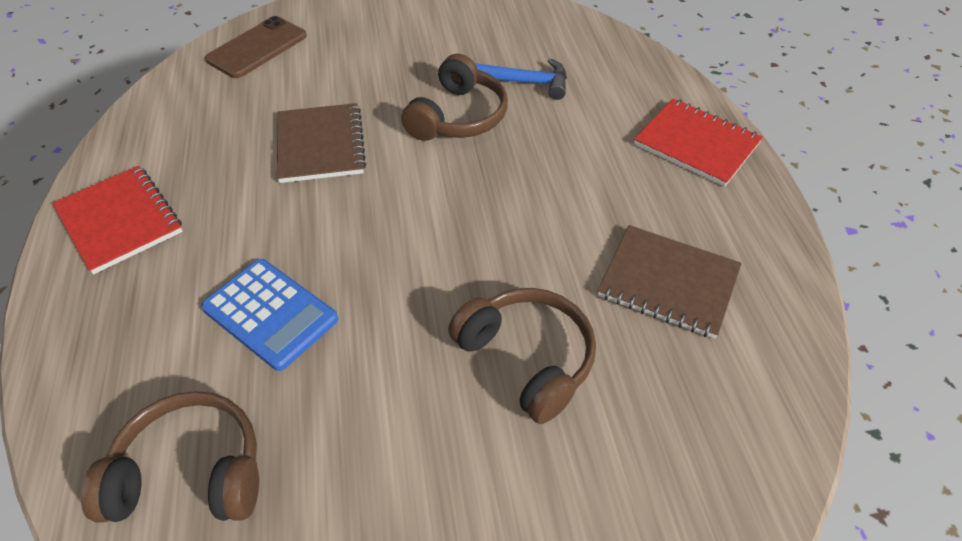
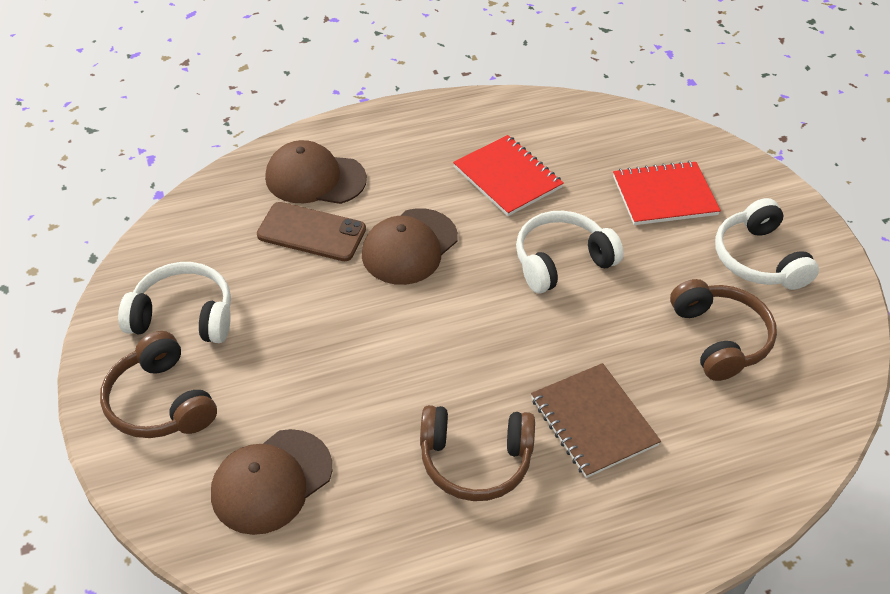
blue calculator: 1 -> 0
blue hammer: 1 -> 0
brown cap: 0 -> 3
brown notebook: 2 -> 1
white headphones: 0 -> 3

